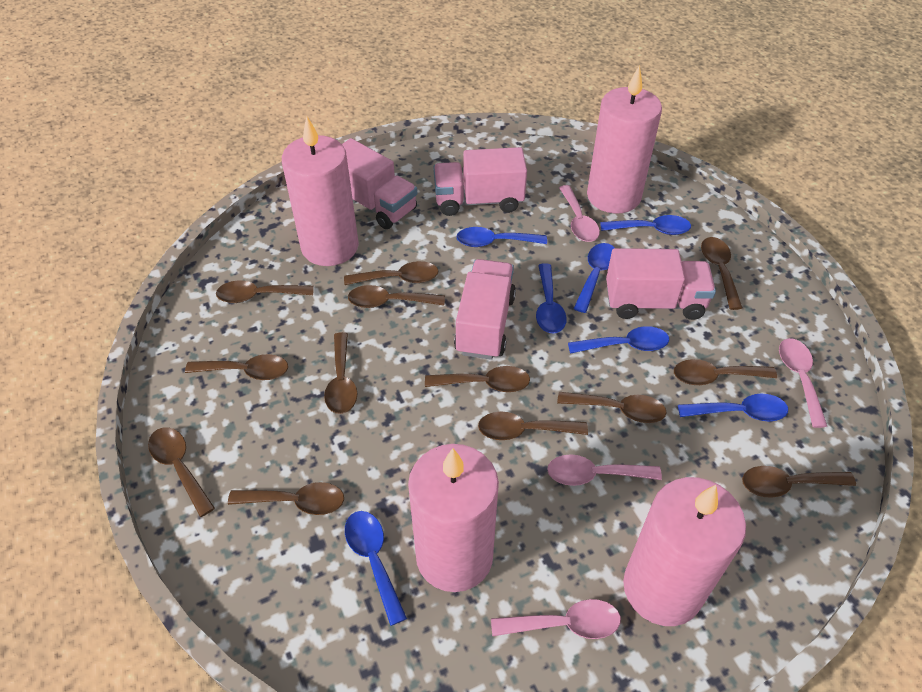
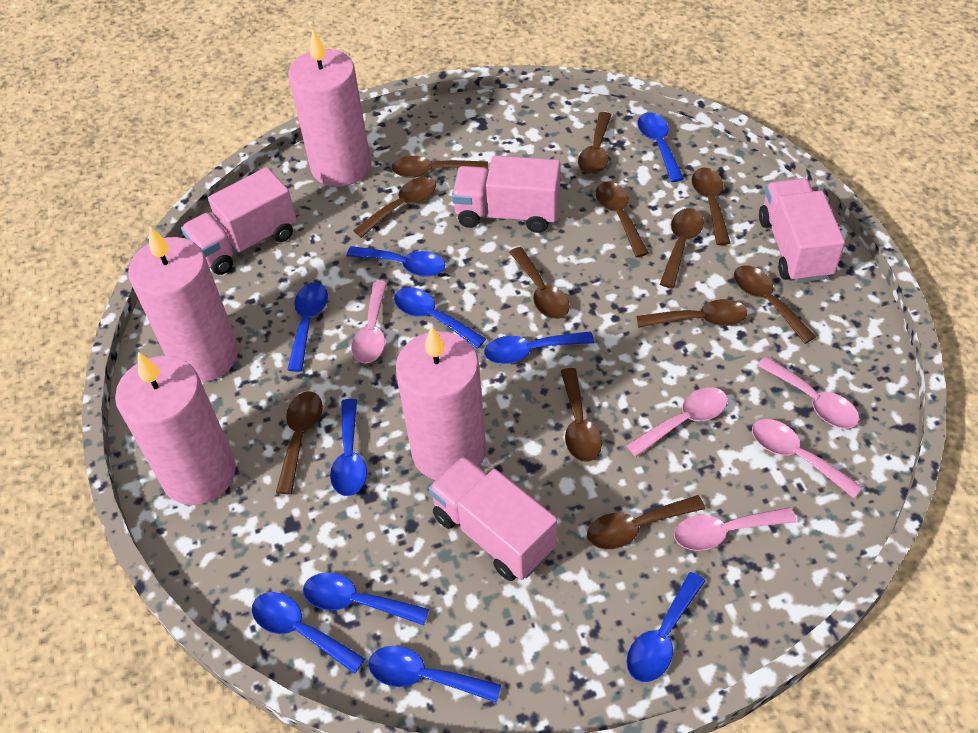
blue spoon: 7 -> 10
brown spoon: 13 -> 12
pink spoon: 4 -> 5

